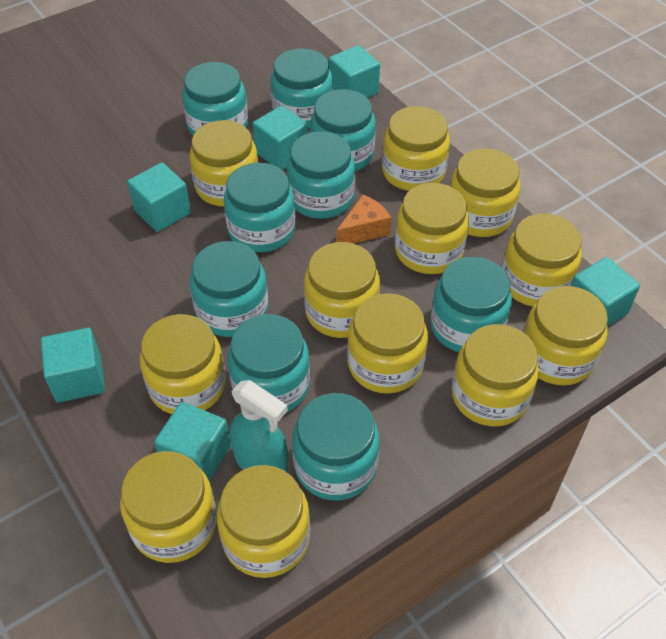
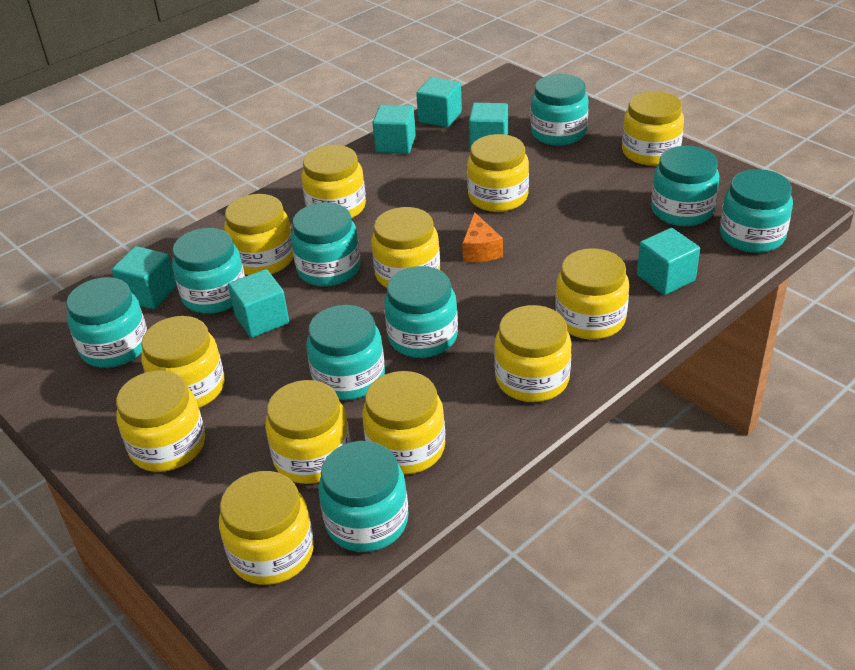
turquoise spray bottle: 1 -> 0

